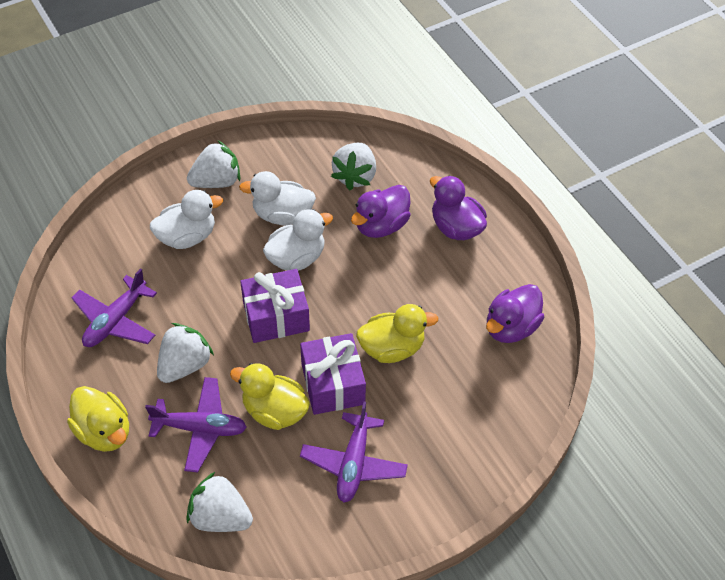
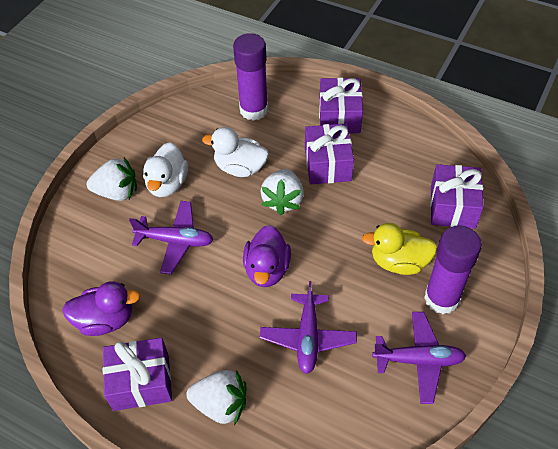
purple duck: 3 -> 2
purple gift: 2 -> 4
purple glue stick: 0 -> 2
white duck: 3 -> 2
white strawberry: 4 -> 3
yellow duck: 3 -> 1

